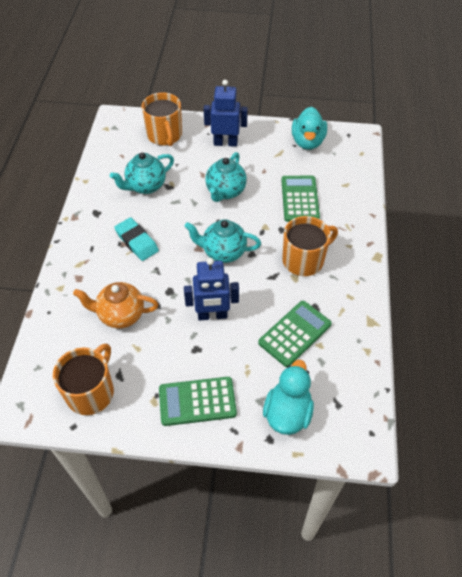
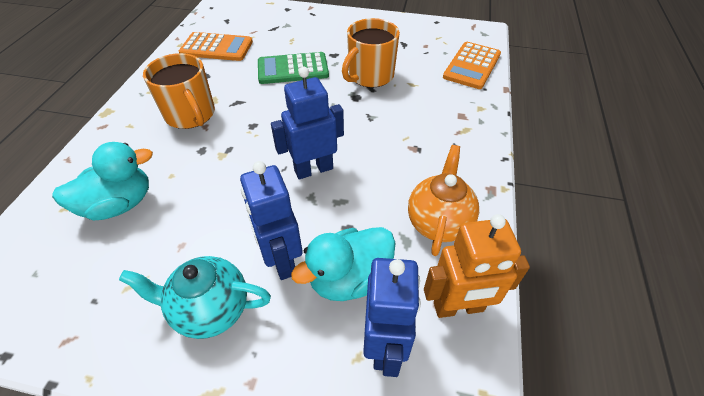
blue robot: 2 -> 3
green calculator: 3 -> 1
orange calculator: 0 -> 2
orange mug: 3 -> 2
orange robot: 0 -> 1
turquoise eraser: 1 -> 0
turquoise teapot: 3 -> 1

